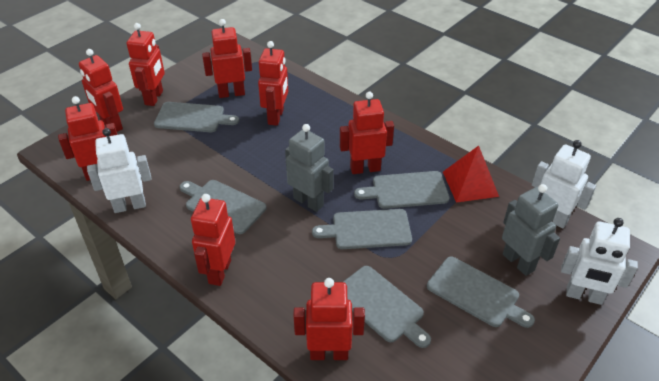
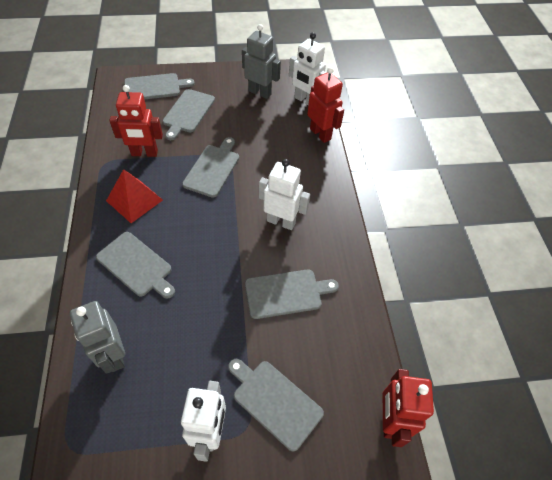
red robot: 8 -> 3

